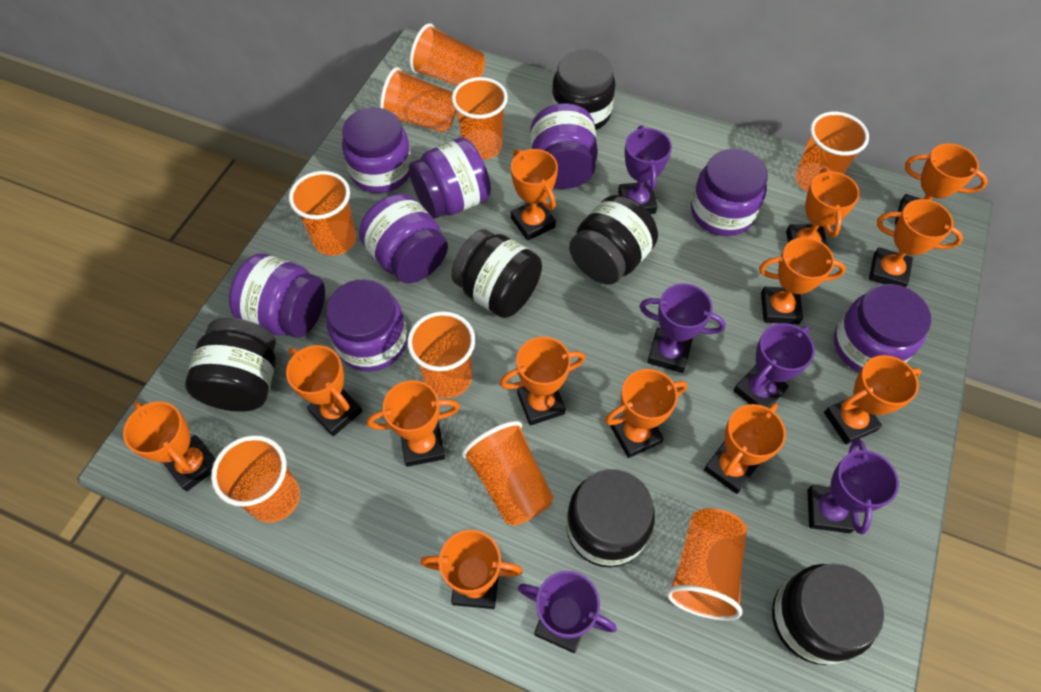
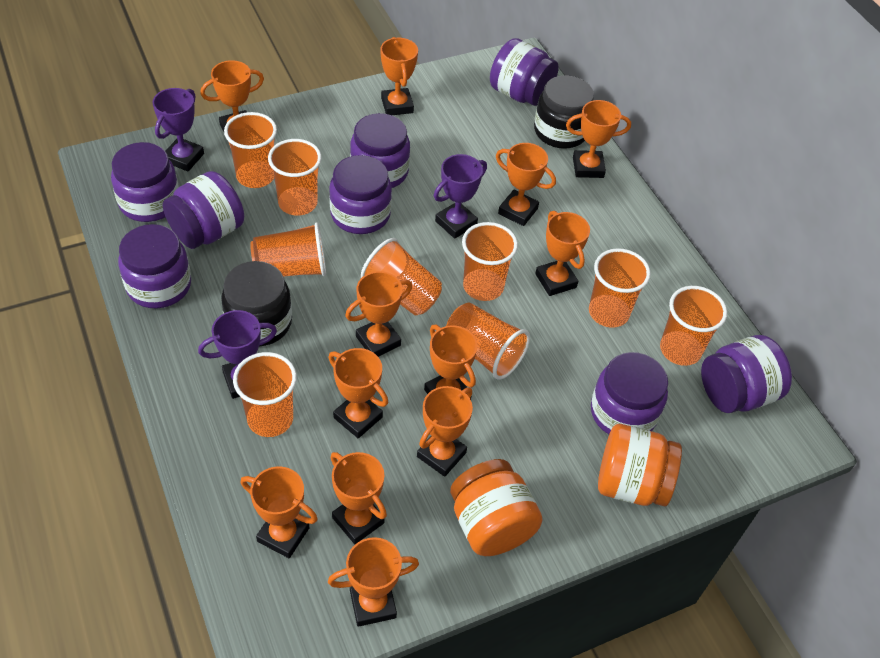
black jar: 6 -> 2
orange jar: 0 -> 2
orange trophy: 13 -> 12
purple trophy: 5 -> 3

